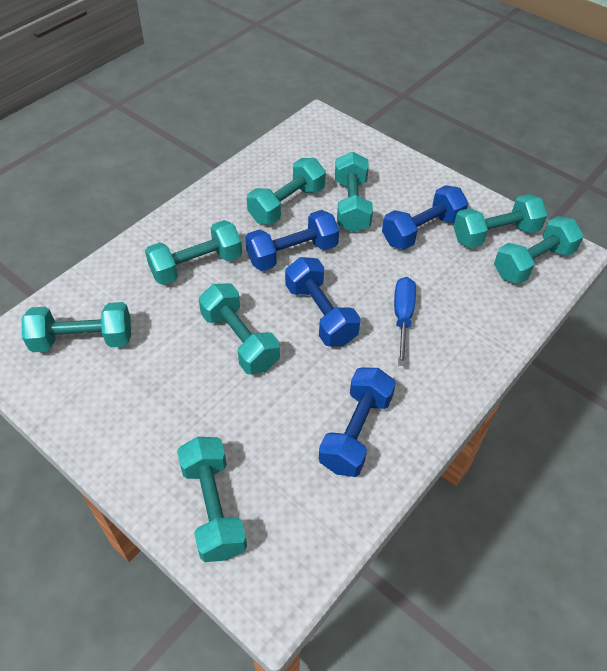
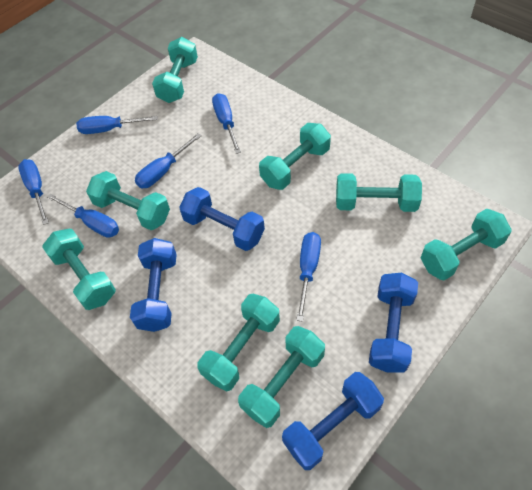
blue screwdriver: 1 -> 6

